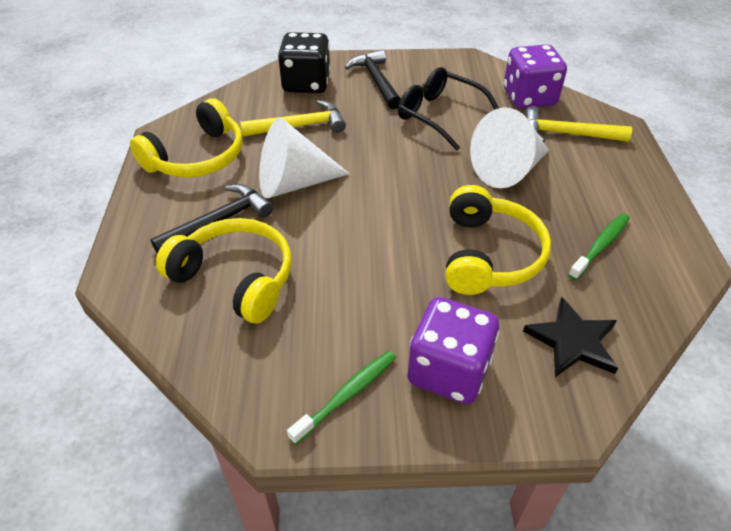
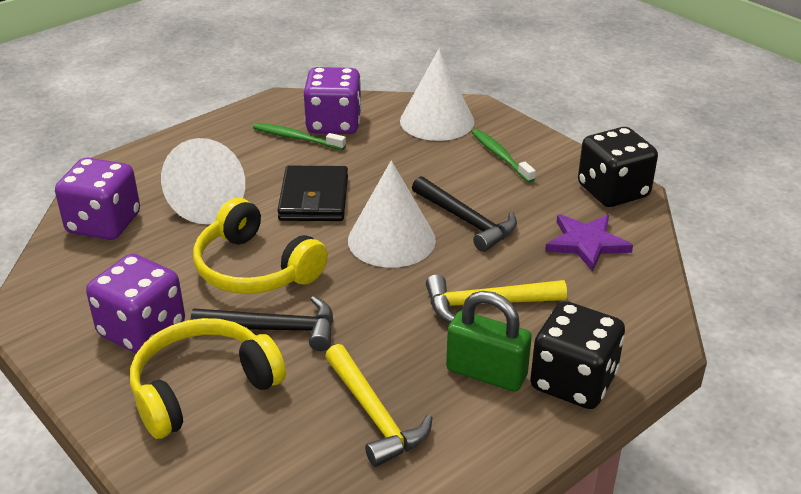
black dice: 1 -> 2
black glasses: 1 -> 0
black star: 1 -> 0
black wallet: 0 -> 1
green padlock: 0 -> 1
purple dice: 2 -> 3
purple star: 0 -> 1
white cone: 2 -> 3
yellow headphones: 3 -> 2

